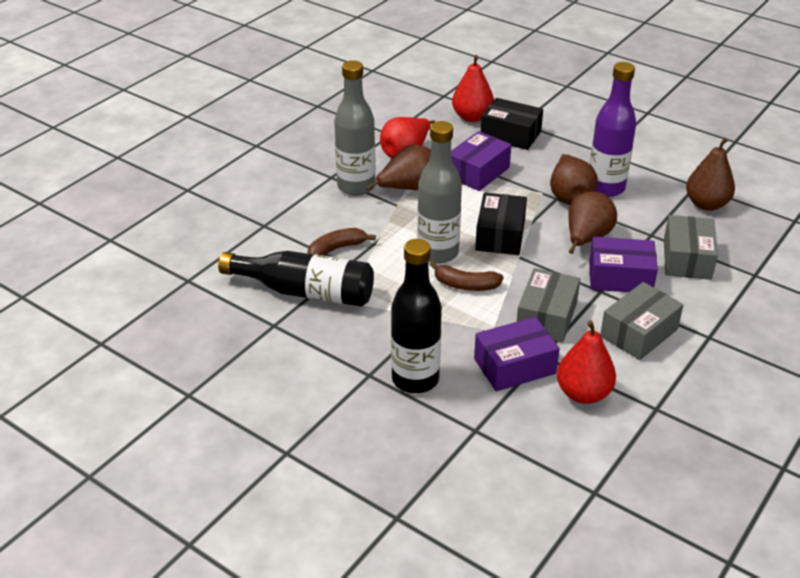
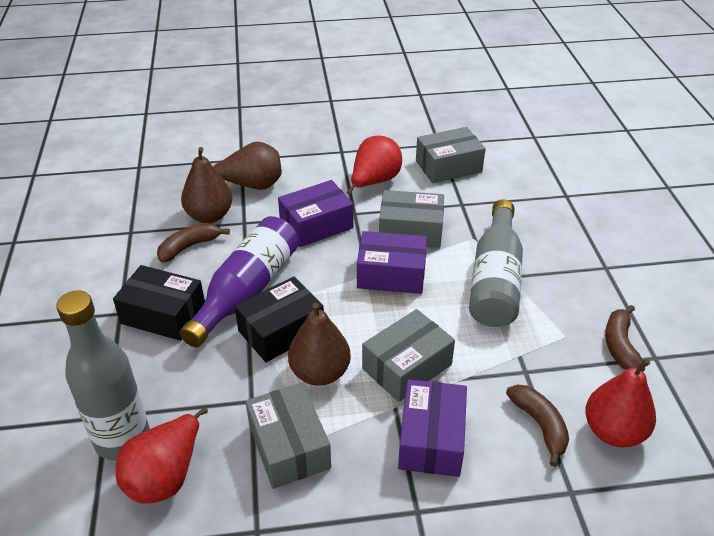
black bottle: 2 -> 0
brown banana: 2 -> 3
brown pear: 4 -> 3
grey box: 3 -> 4

